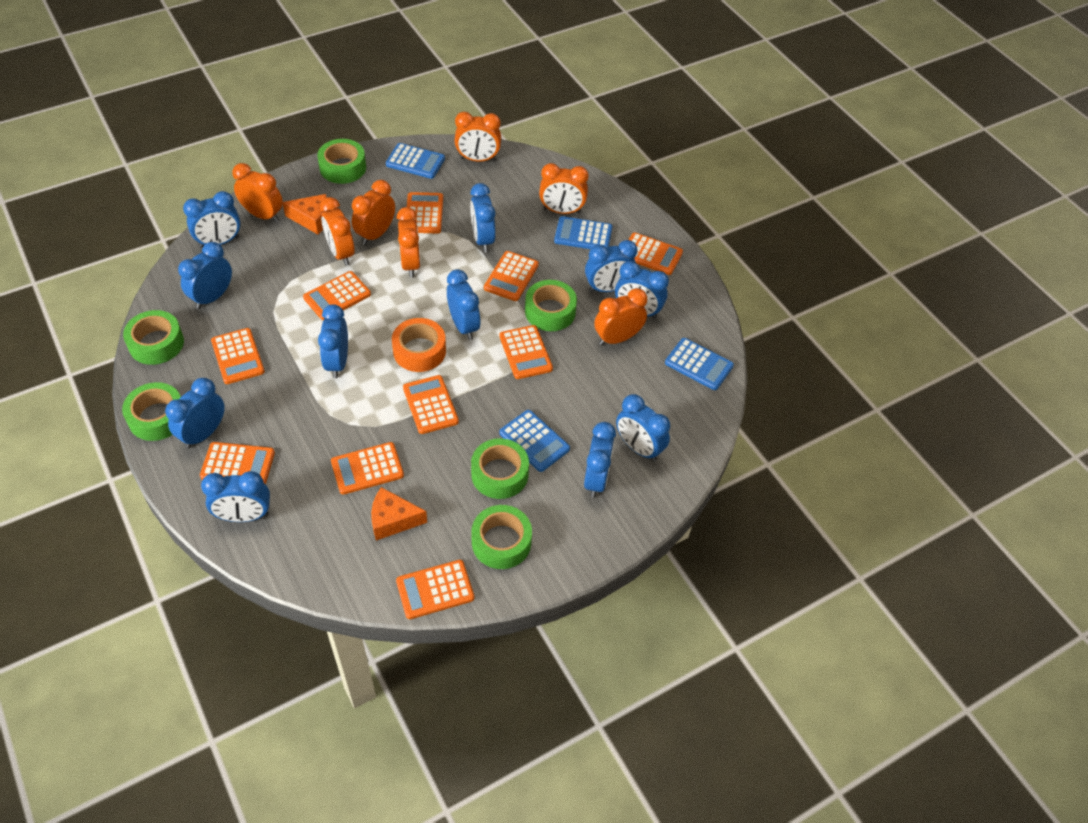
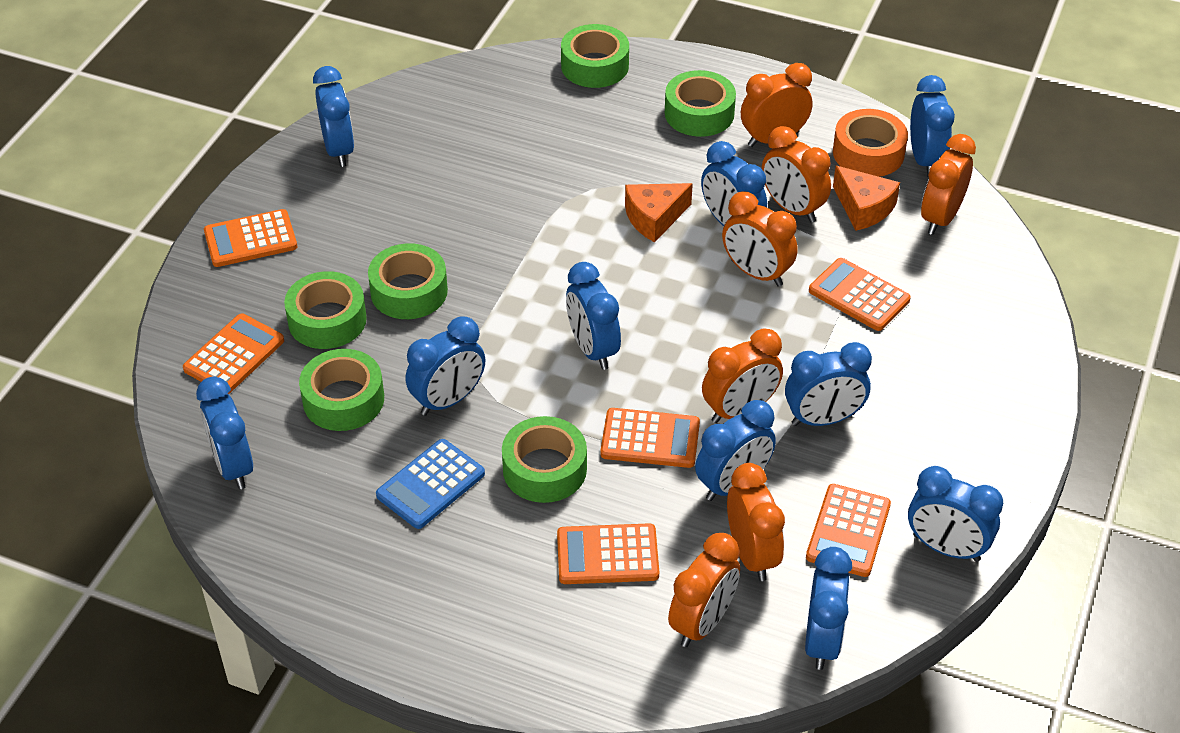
blue calculator: 4 -> 1
blue clock: 11 -> 10
orange calculator: 10 -> 6

